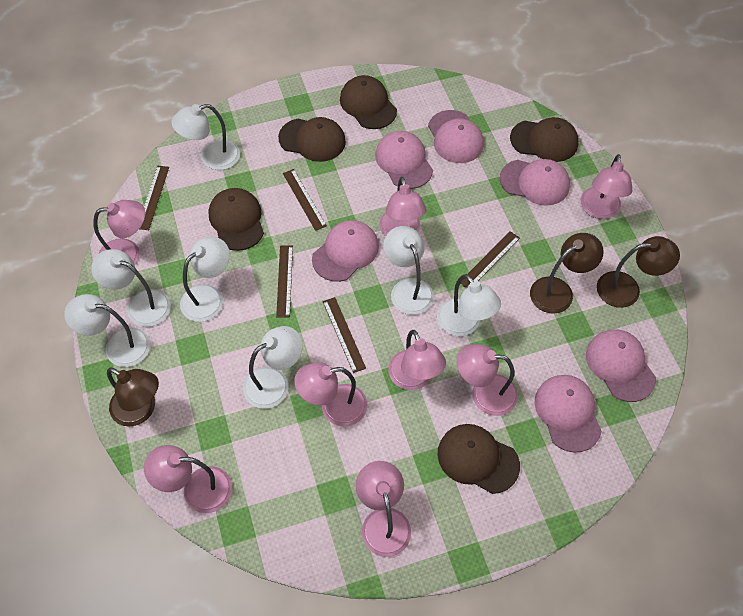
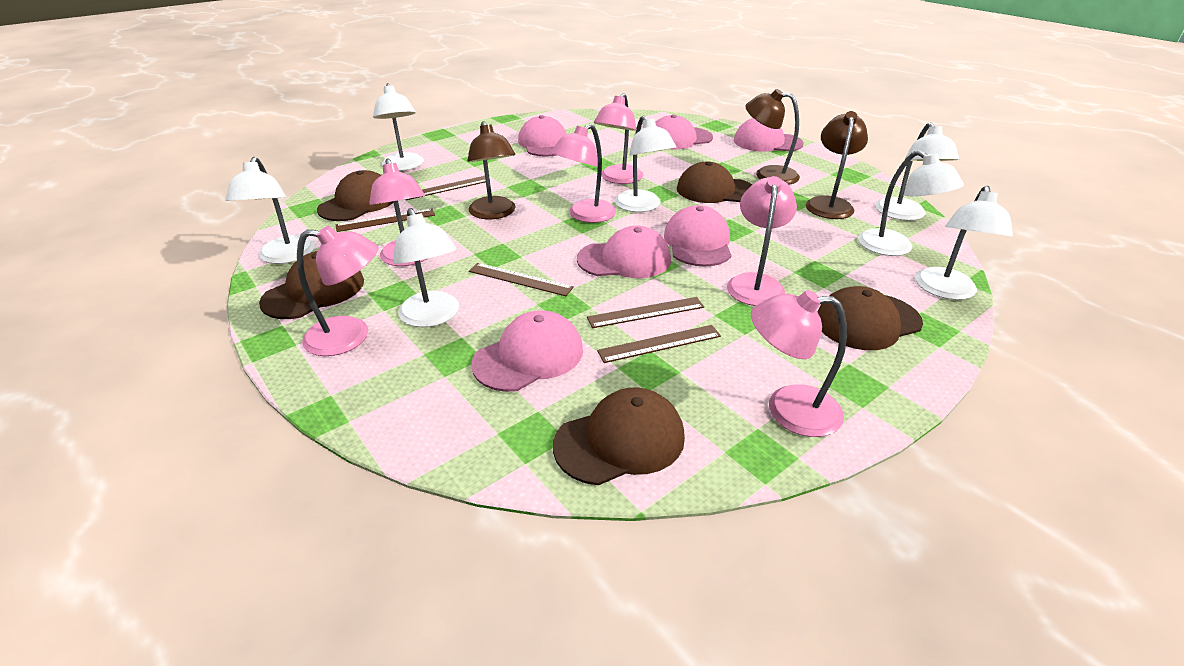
pink lamp: 8 -> 6

